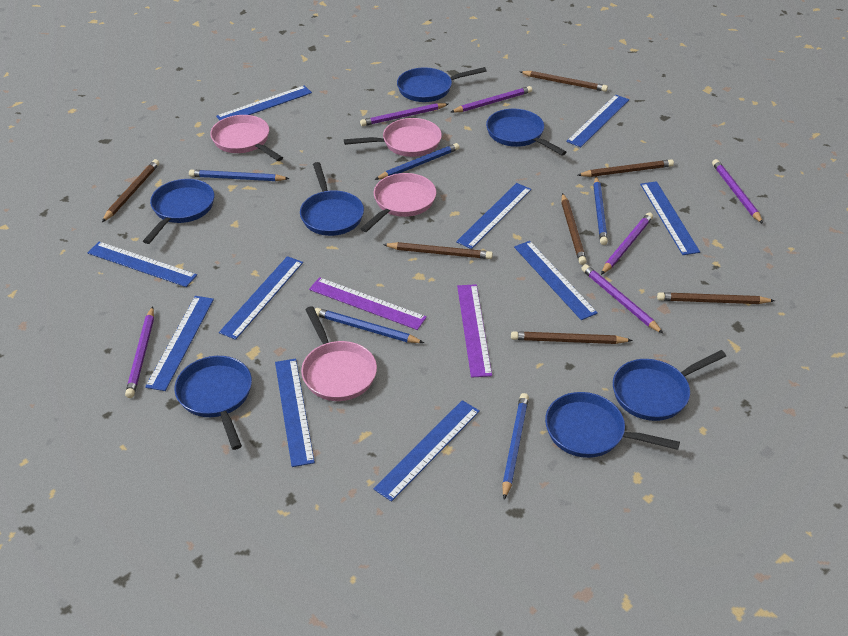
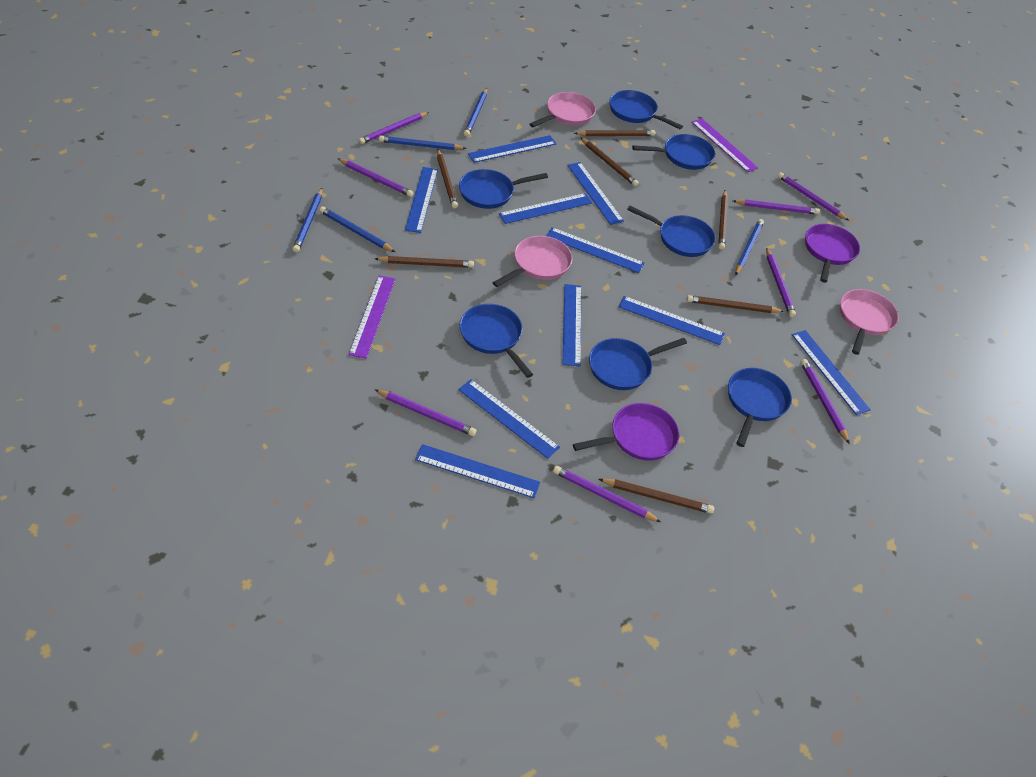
pink pan: 4 -> 3
purple pan: 0 -> 2
purple pencil: 6 -> 8

